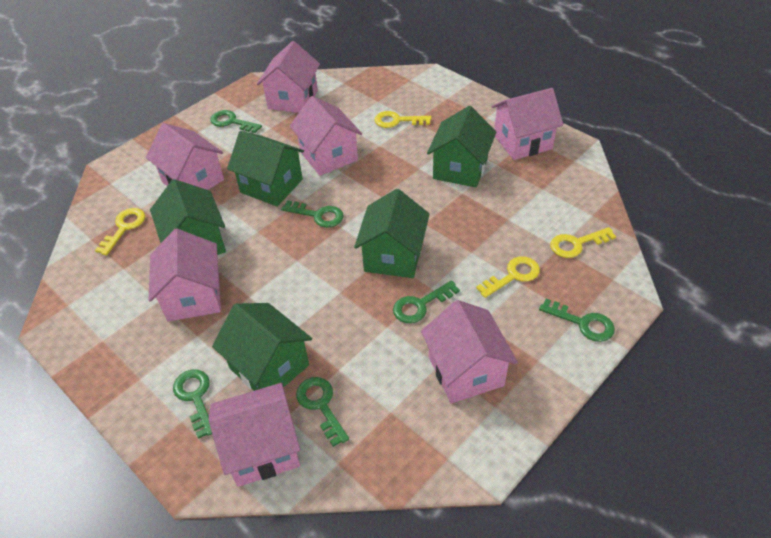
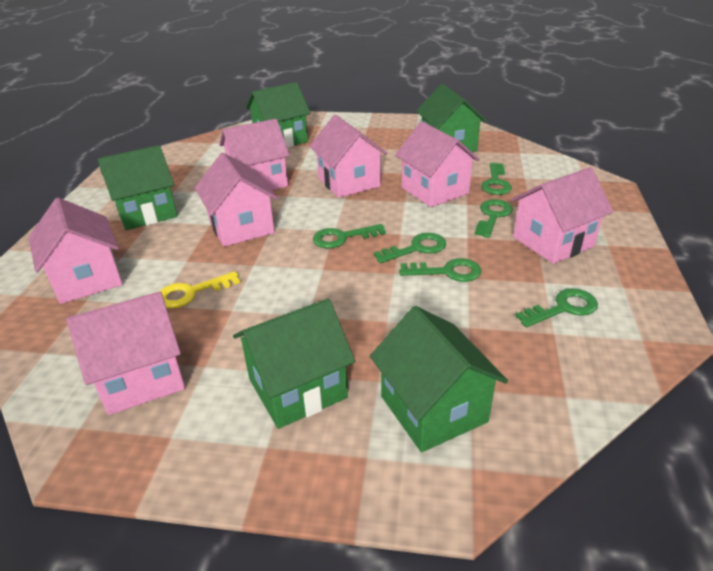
yellow key: 4 -> 1

